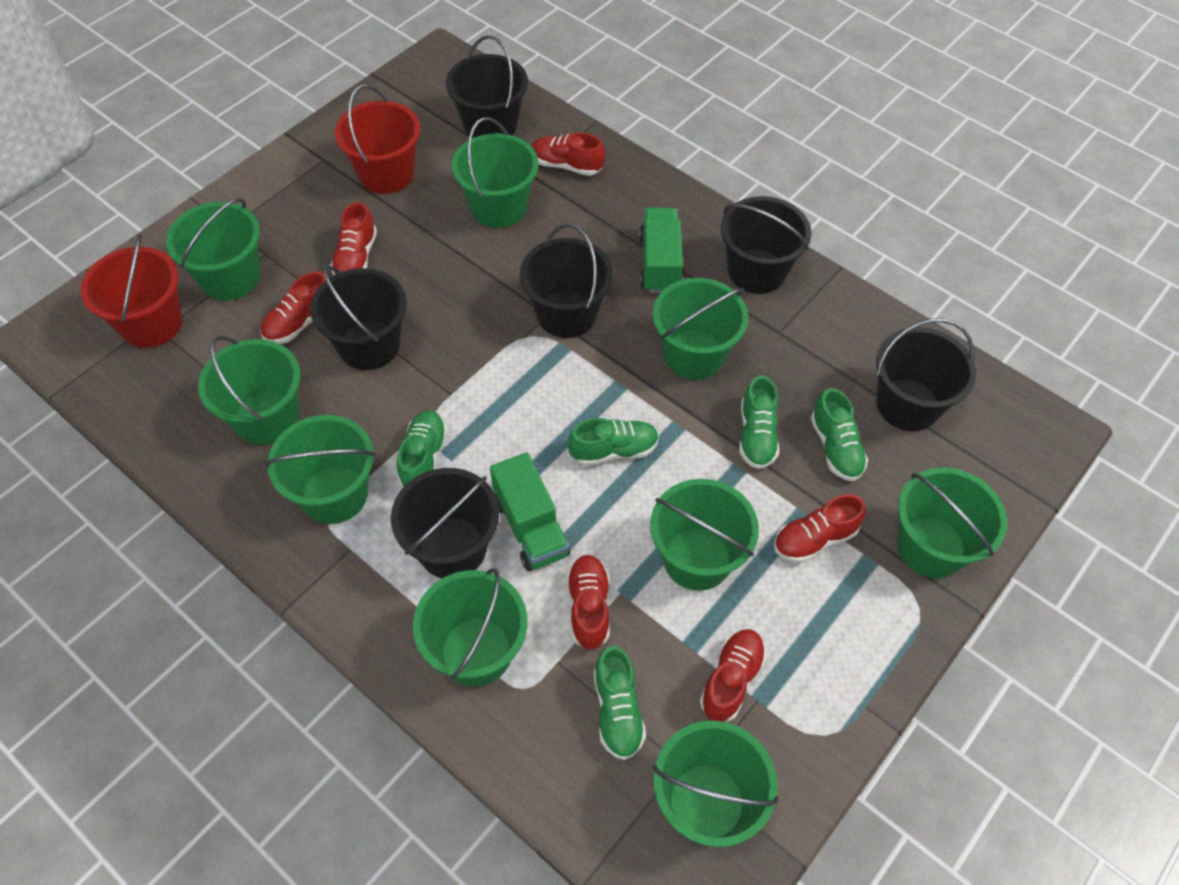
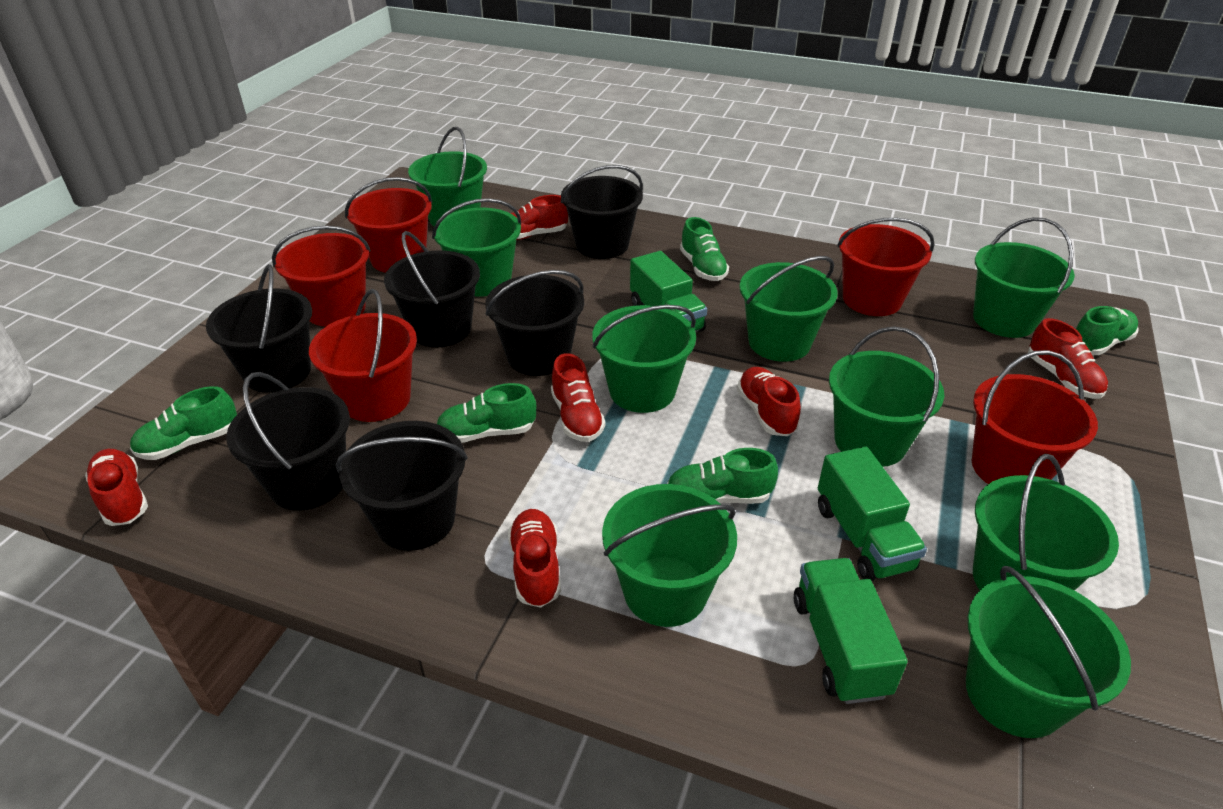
green truck: 2 -> 3
red bucket: 2 -> 5

